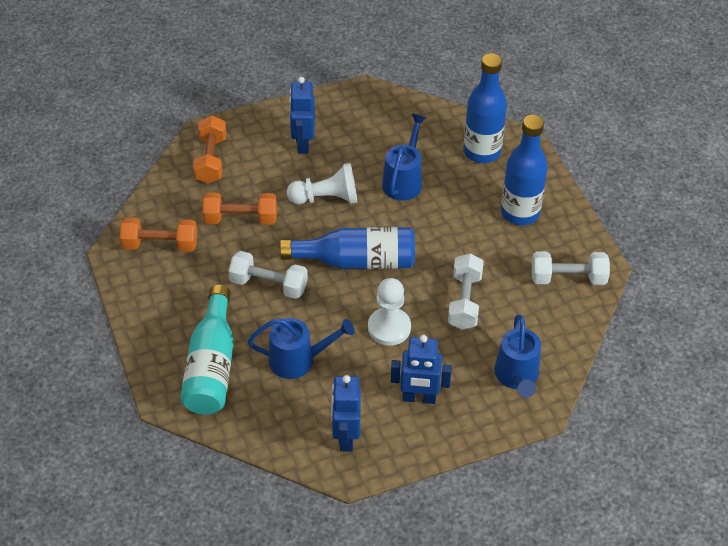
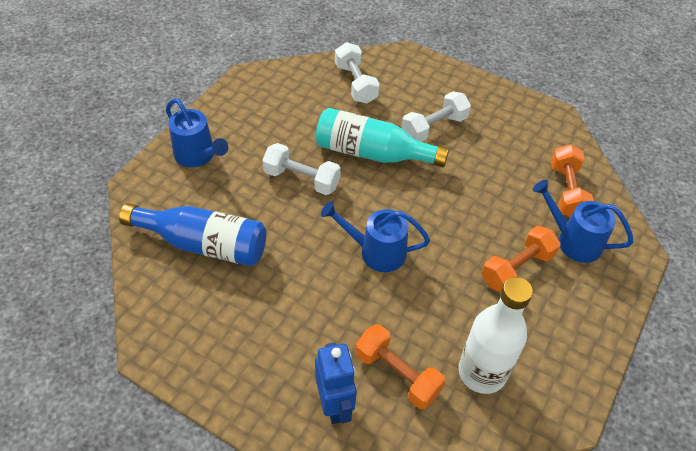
blue bottle: 3 -> 1
blue robot: 3 -> 1
white bottle: 0 -> 1
white pawn: 2 -> 0

